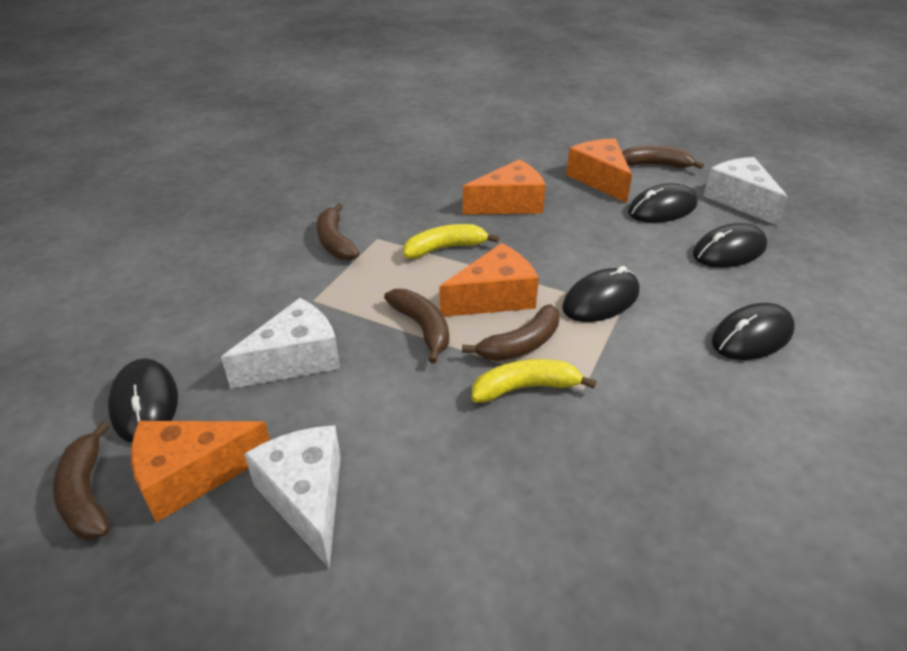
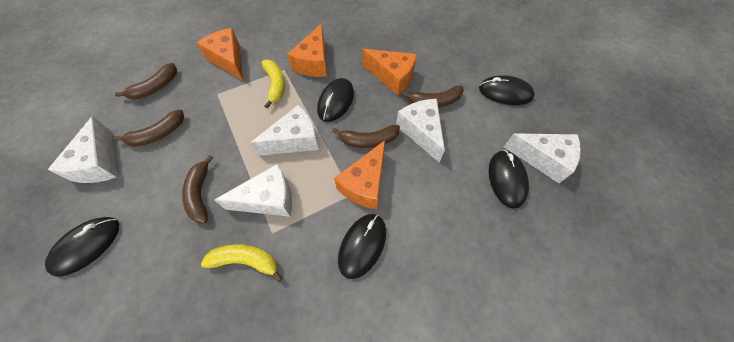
white cheese: 3 -> 5

